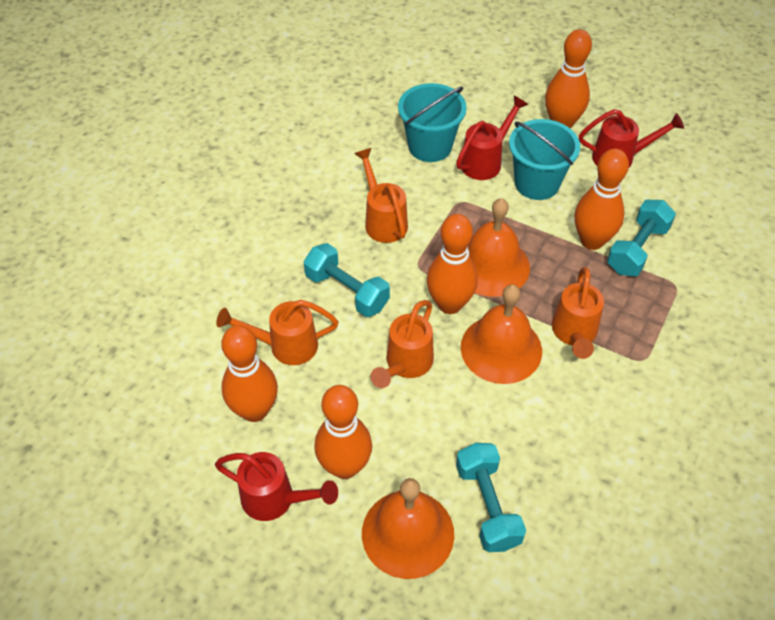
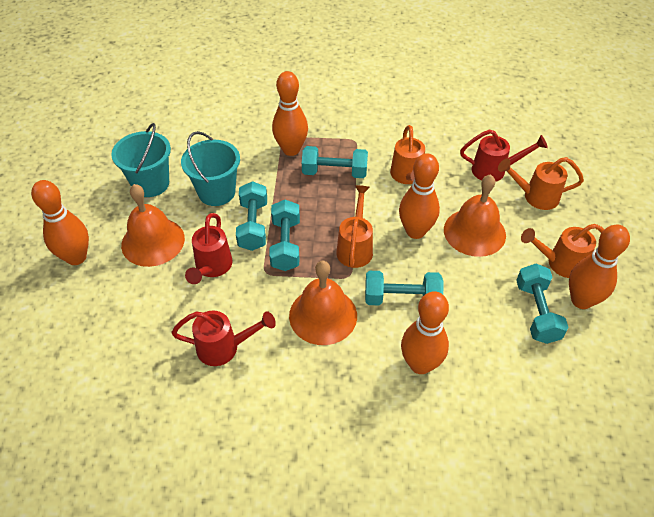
turquoise dumbbell: 3 -> 5

